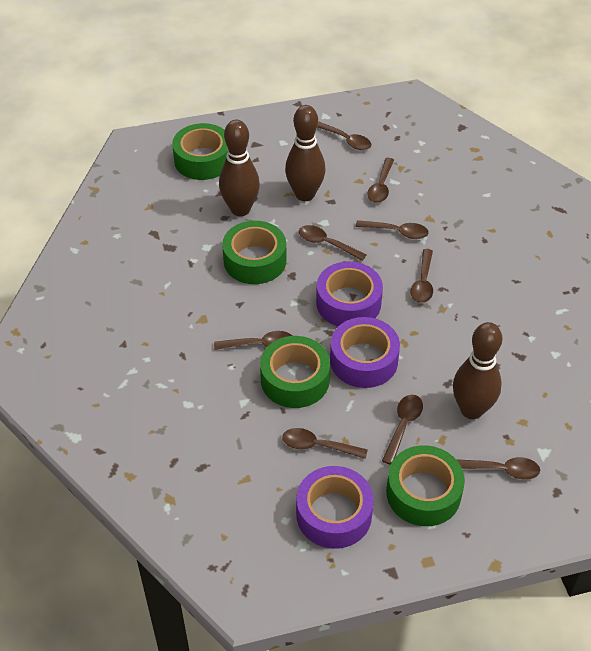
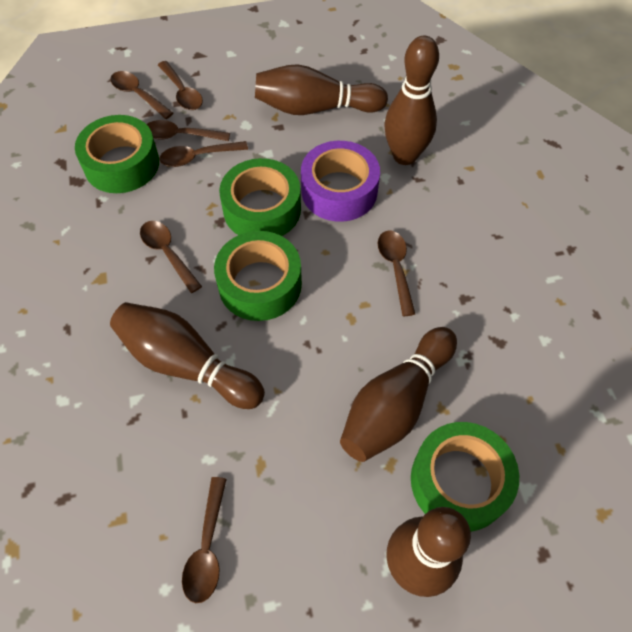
brown bowling pin: 3 -> 5
brown spoon: 9 -> 7
purple tape: 3 -> 1

